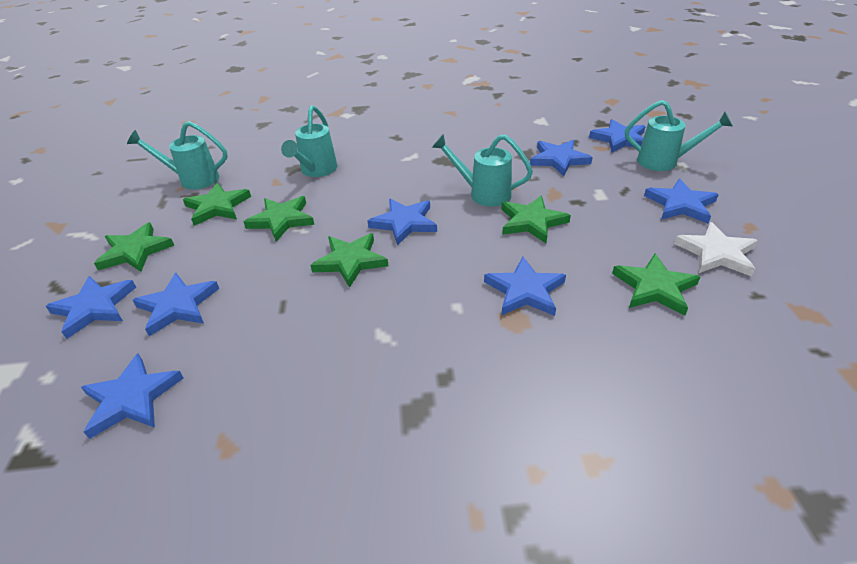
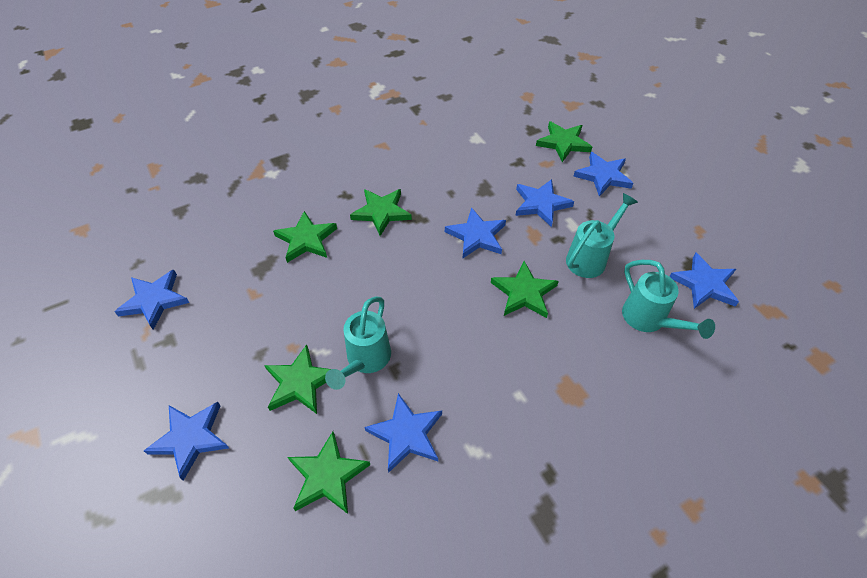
blue star: 8 -> 7
turquoise watering can: 4 -> 3
white star: 1 -> 0

